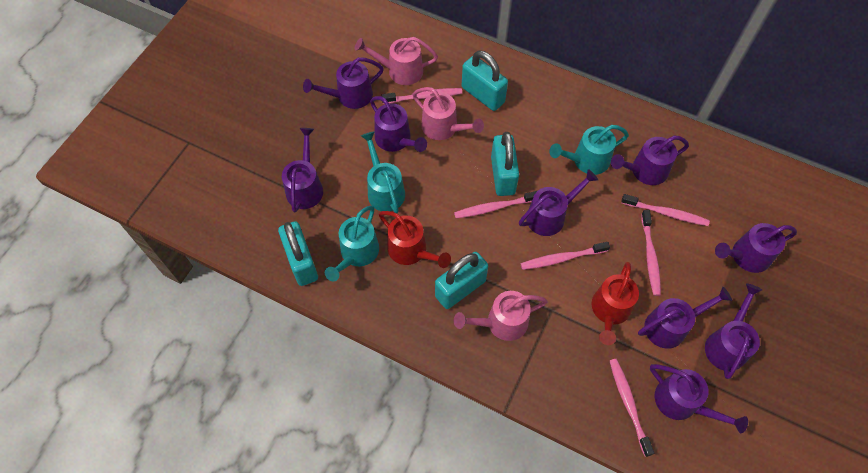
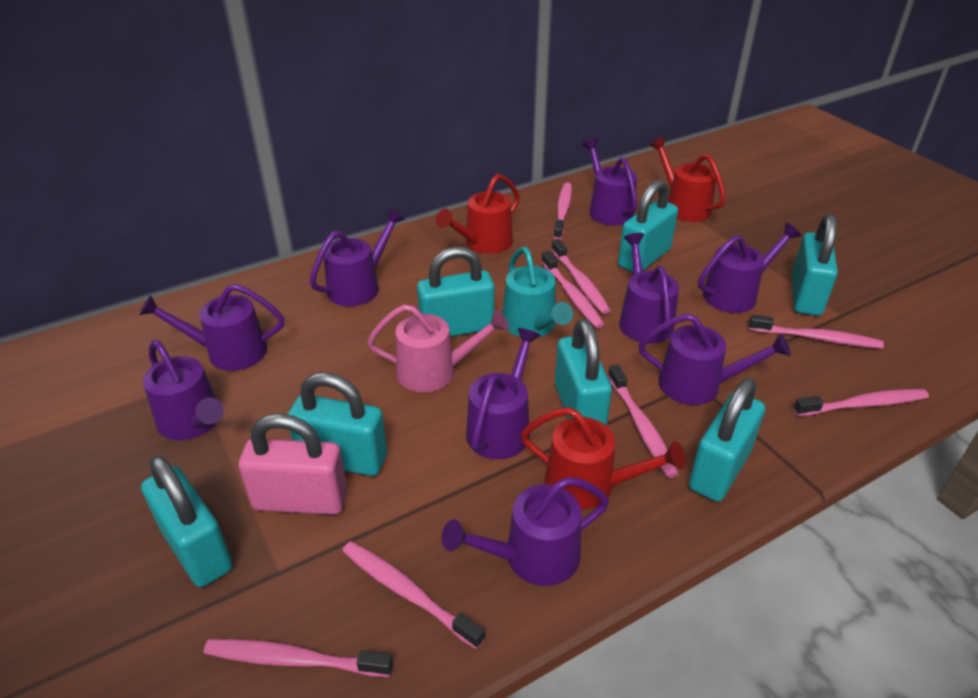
pink padlock: 0 -> 1
pink toothbrush: 6 -> 8
pink watering can: 3 -> 1
red watering can: 2 -> 3
turquoise padlock: 4 -> 7
turquoise watering can: 3 -> 1

